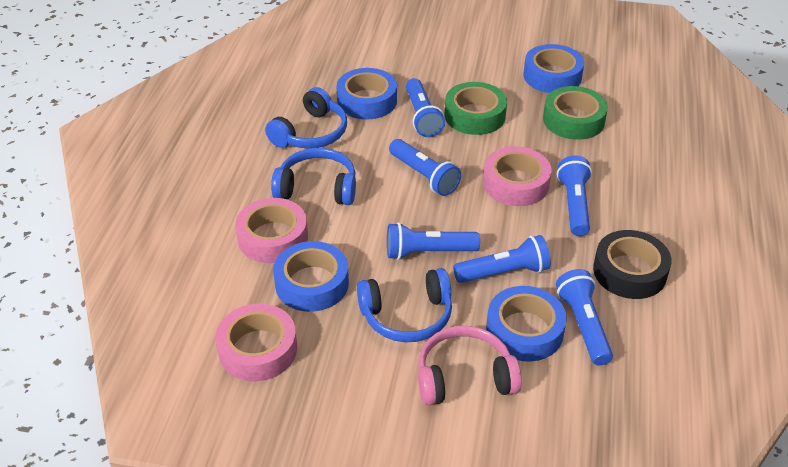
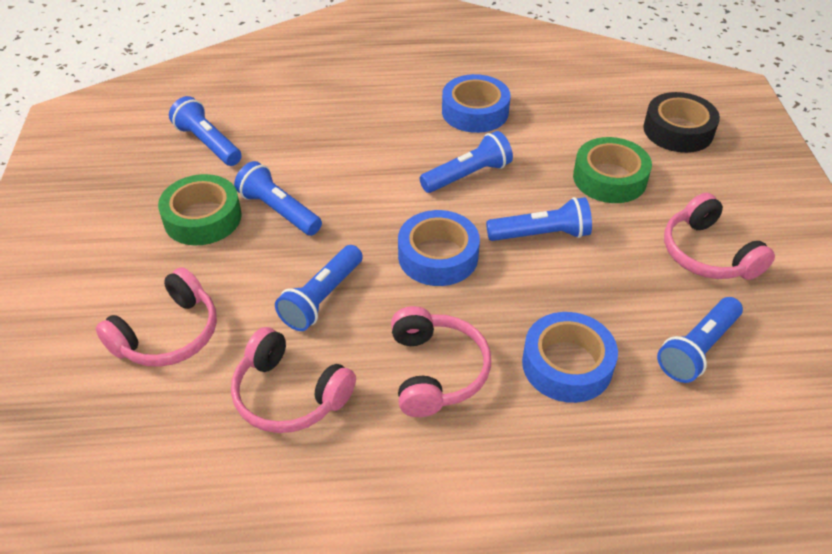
blue headphones: 3 -> 0
blue tape: 4 -> 3
pink headphones: 1 -> 4
pink tape: 3 -> 0

